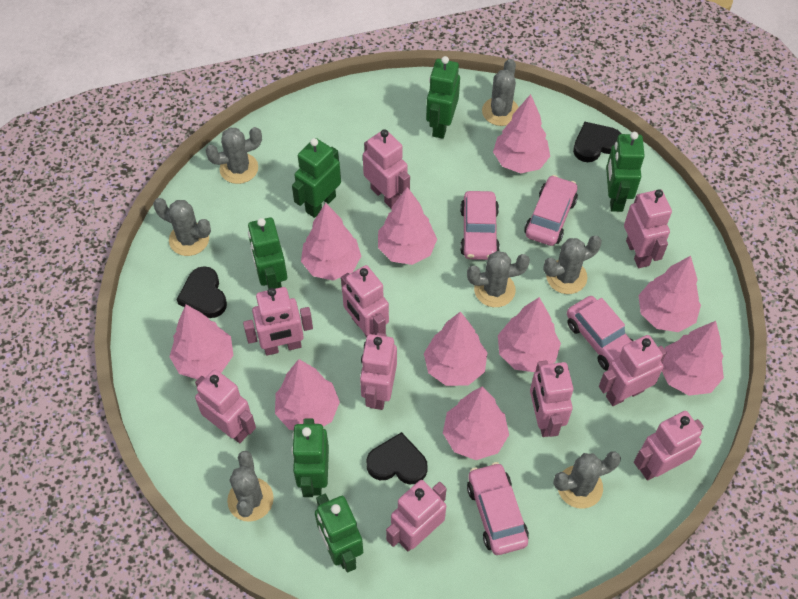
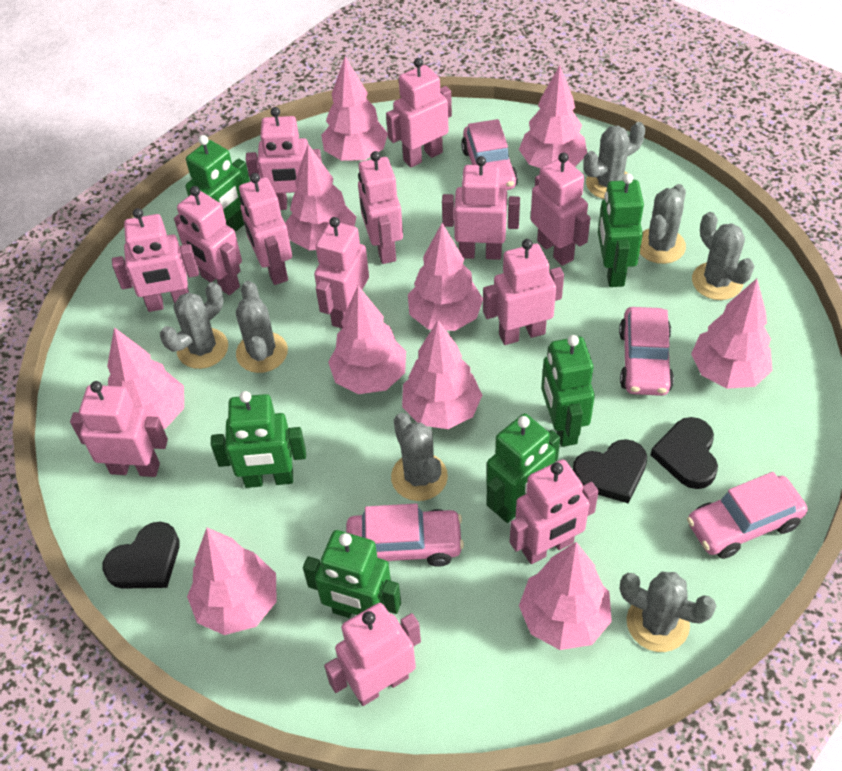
pink robot: 10 -> 13

